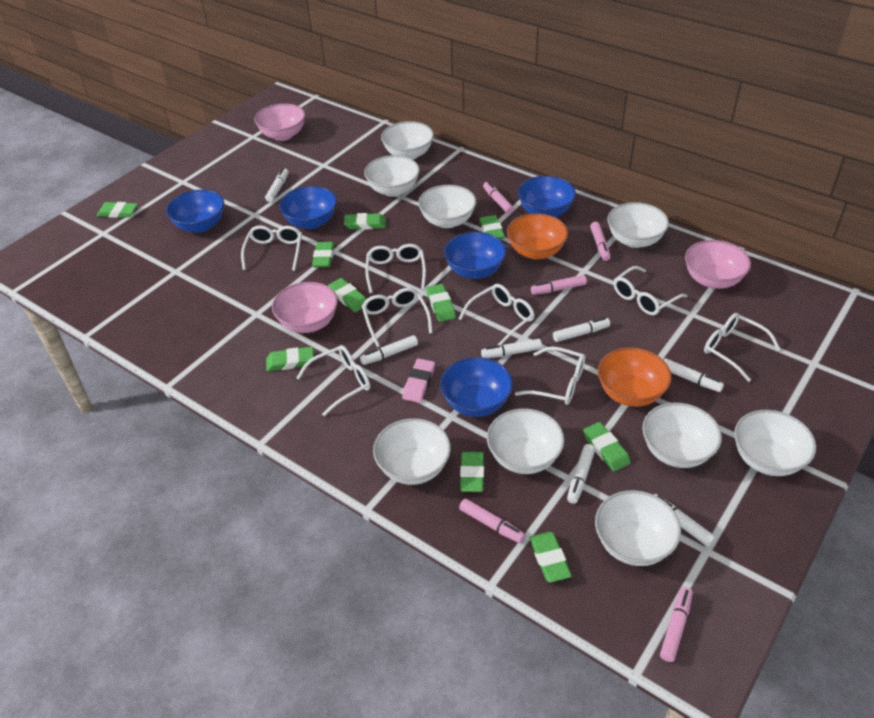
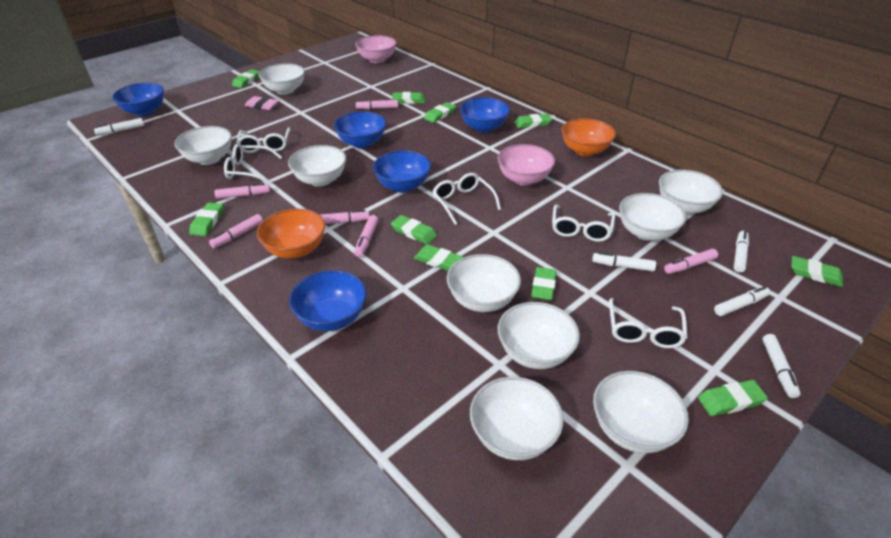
pink bowl: 3 -> 2
pink marker: 5 -> 6
white glasses: 8 -> 5
white marker: 7 -> 5

